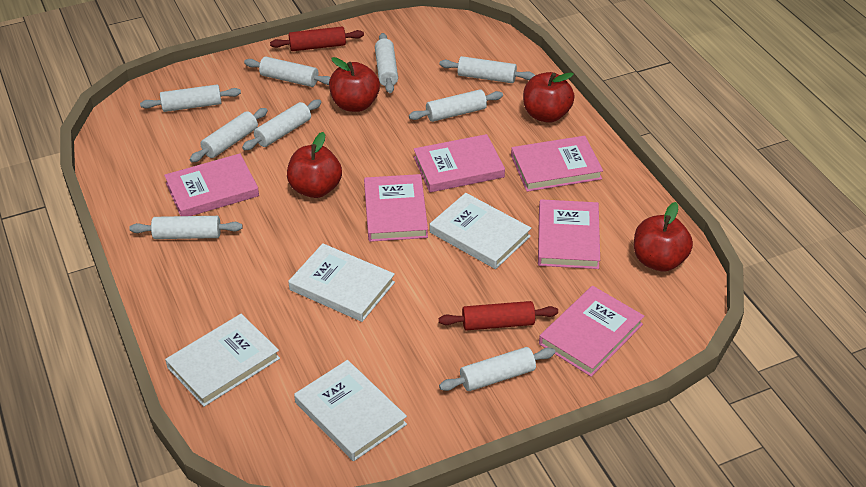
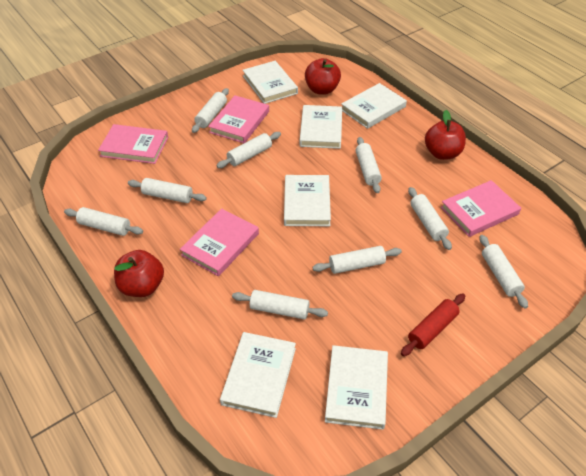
pink book: 6 -> 4
red apple: 4 -> 3
red rolling pin: 2 -> 1
white book: 4 -> 6

